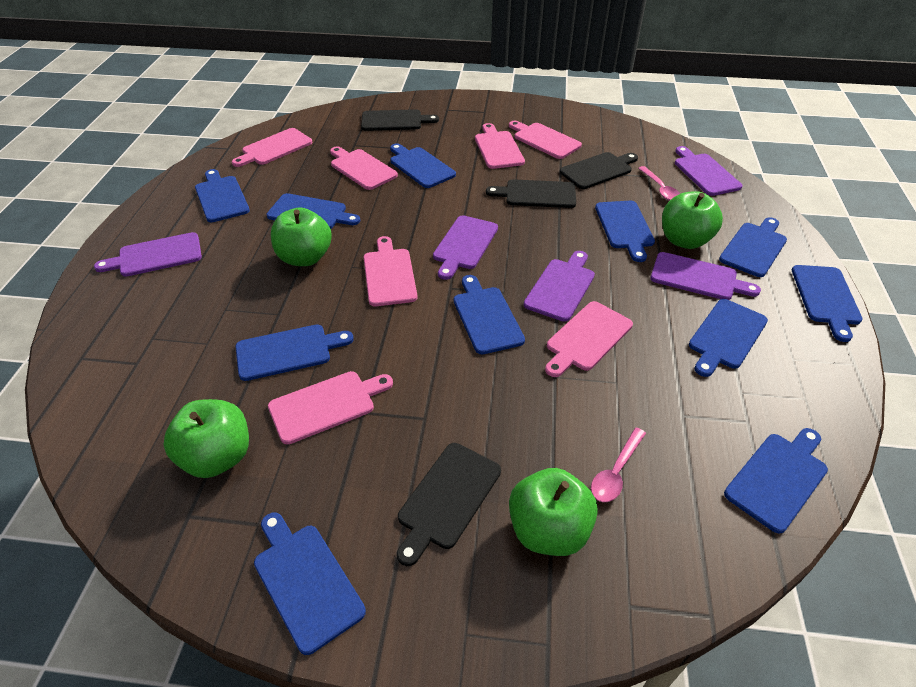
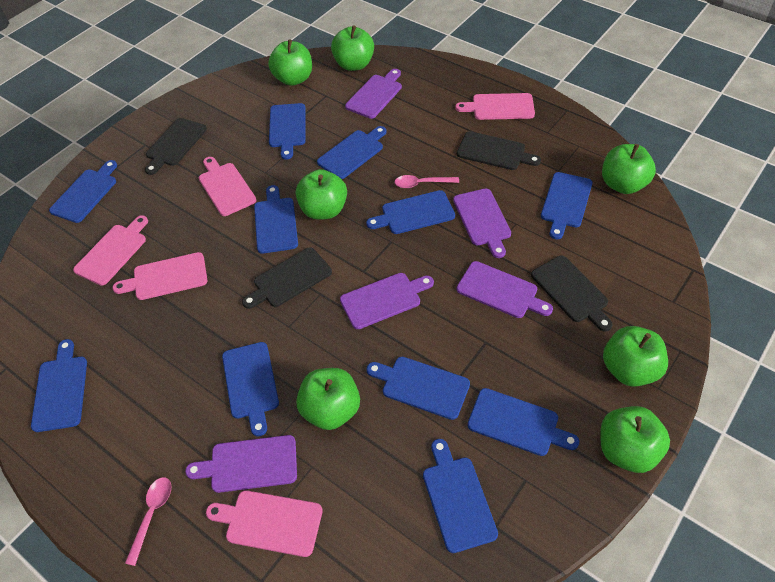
green apple: 4 -> 7
pink cutting board: 7 -> 5

